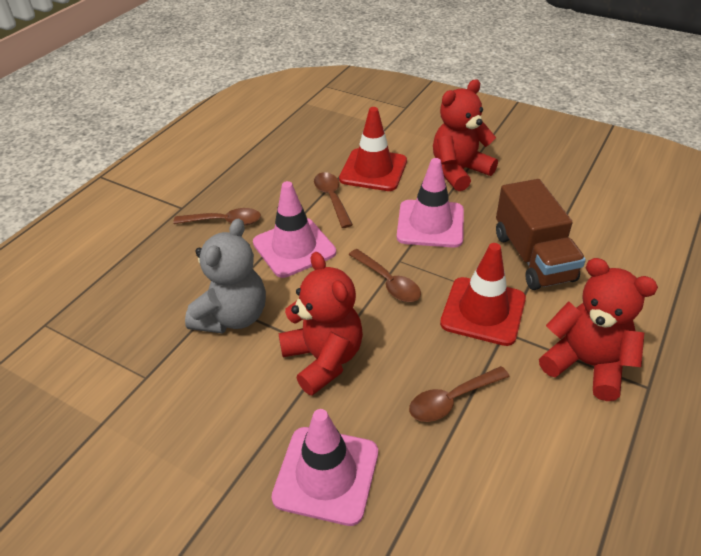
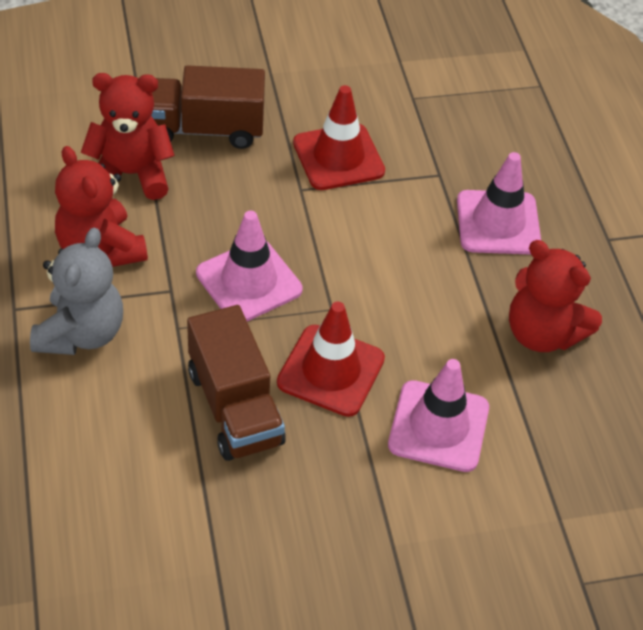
brown spoon: 4 -> 0
brown truck: 1 -> 2

